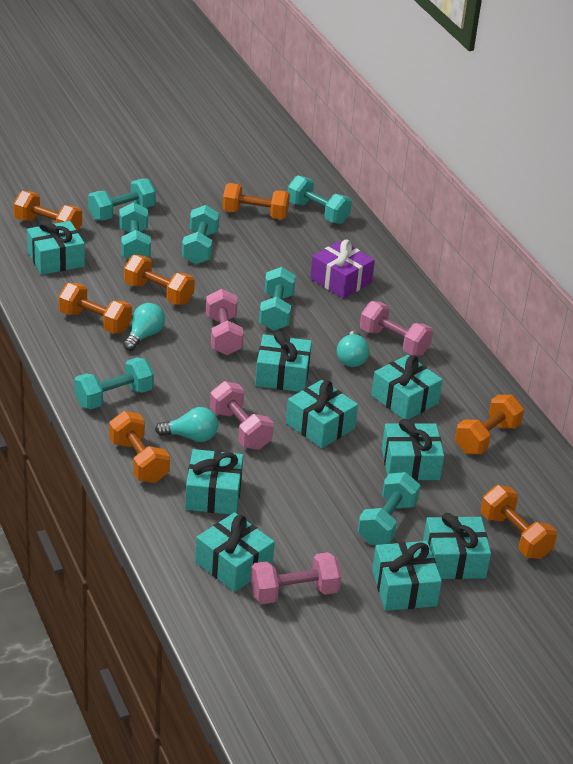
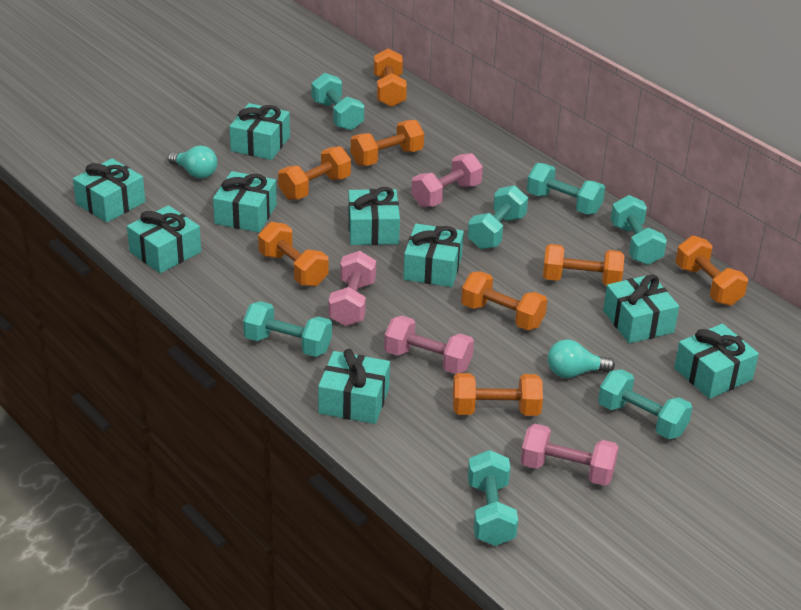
orange dumbbell: 7 -> 8
purple gift: 1 -> 0
turquoise light bulb: 3 -> 2

